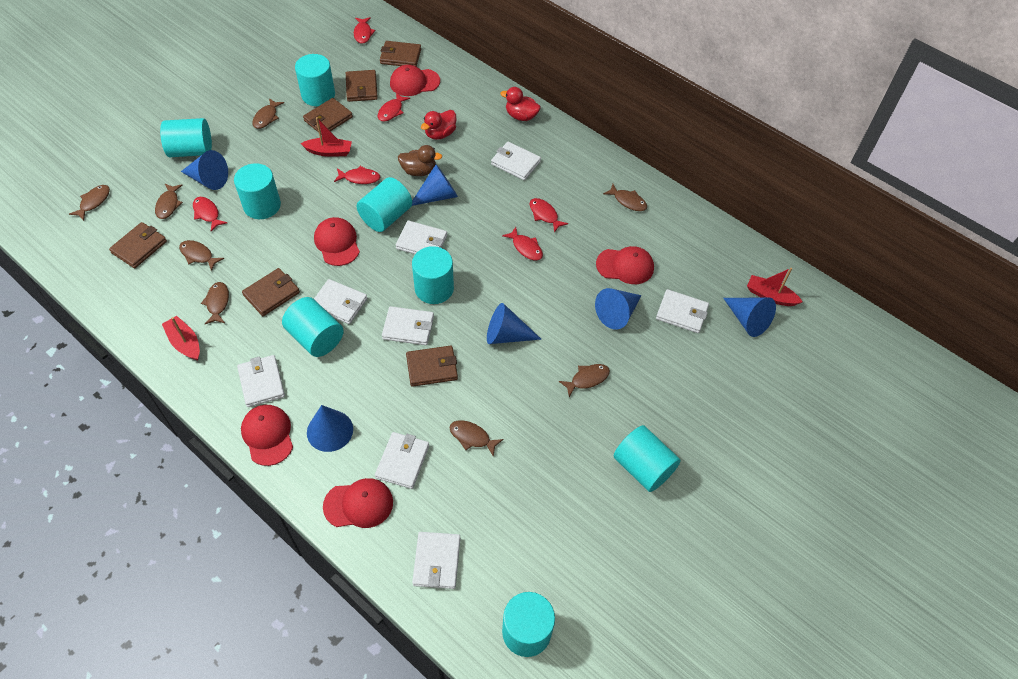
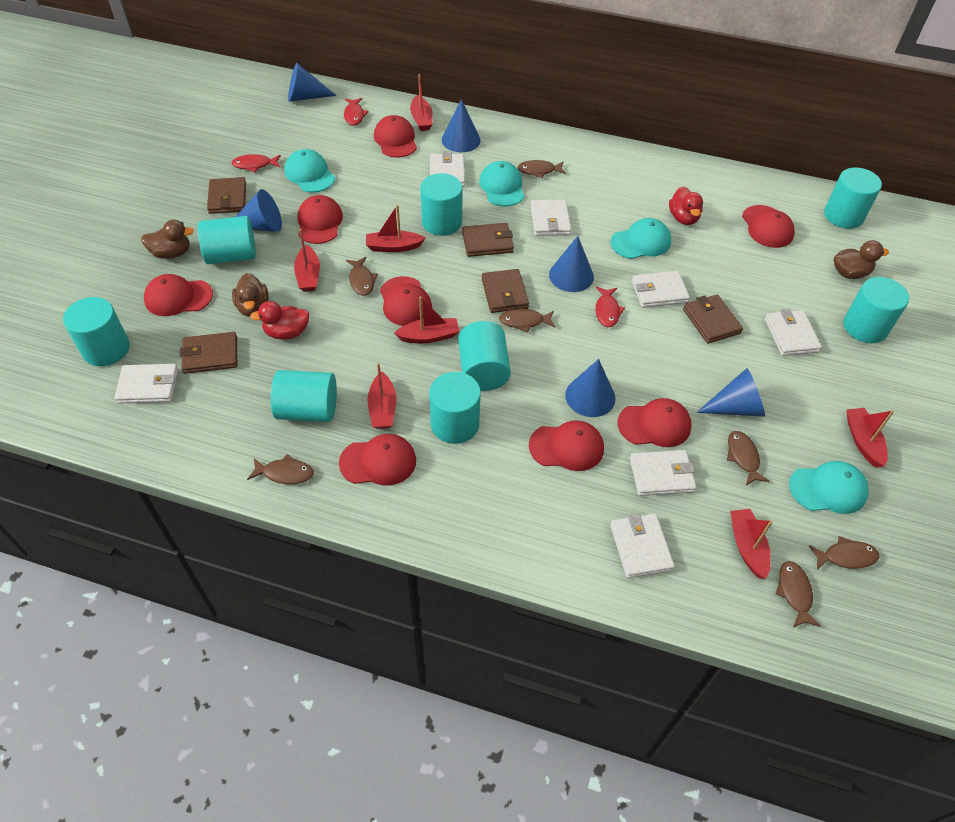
brown duck: 1 -> 3
brown fish: 8 -> 7
brown wallet: 6 -> 5
red boat: 3 -> 7
red cap: 5 -> 8
red fish: 6 -> 3
turquoise cap: 0 -> 4
white wallet: 8 -> 7

